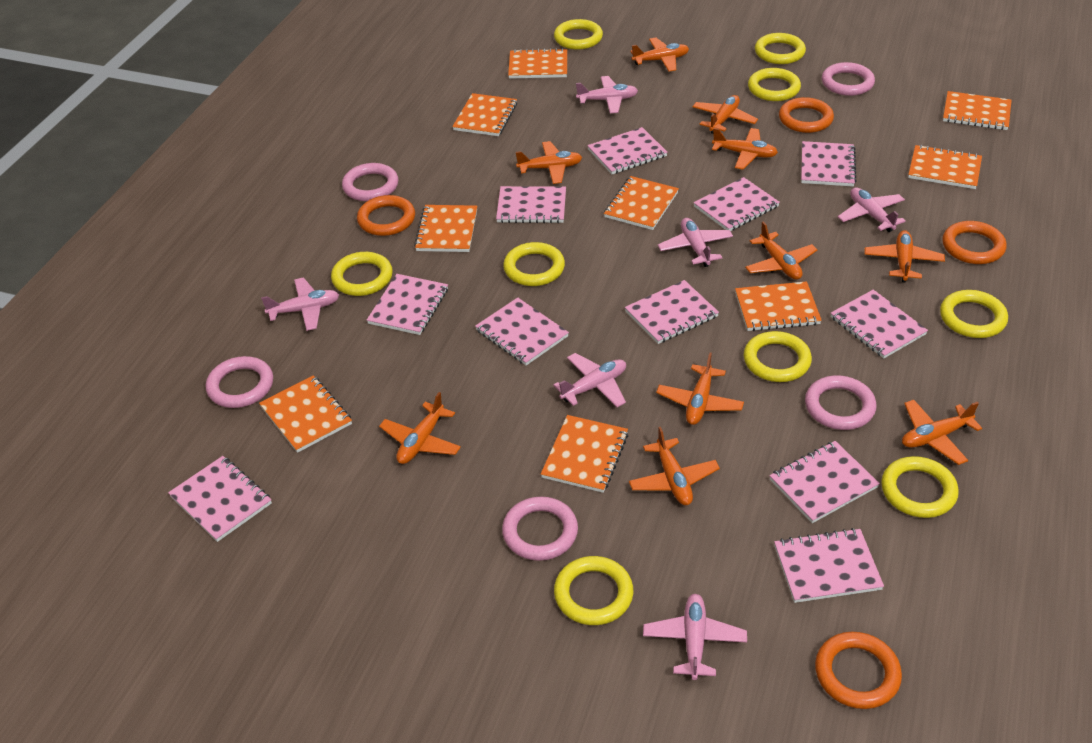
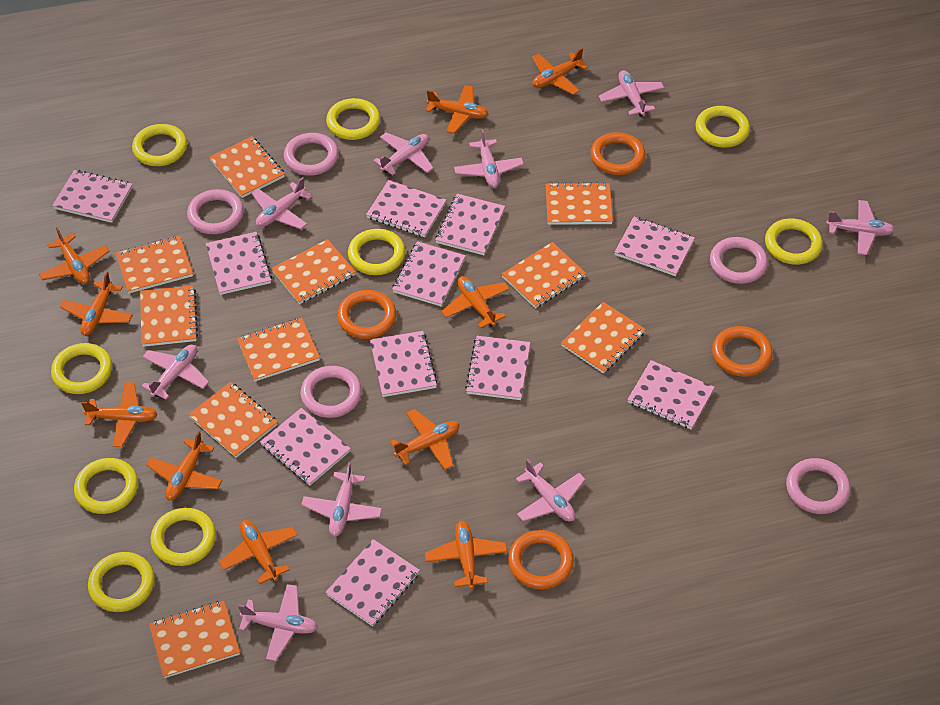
orange notebook: 9 -> 10
pink plane: 6 -> 9

